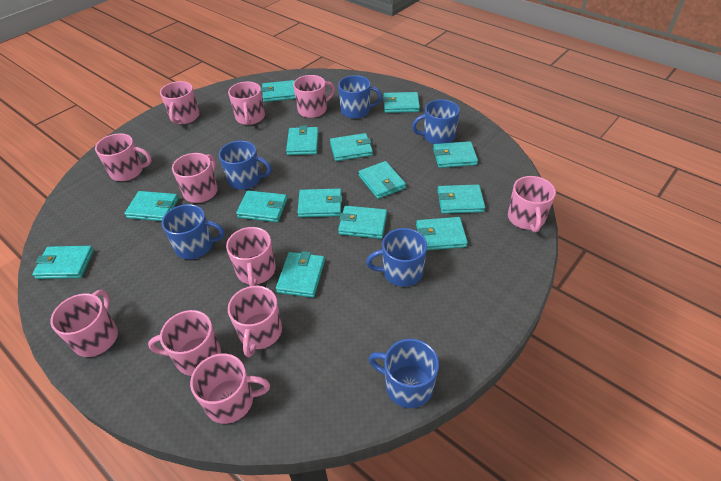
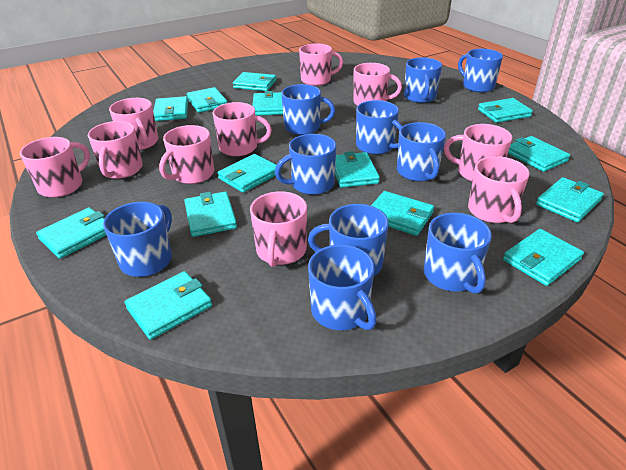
blue mug: 6 -> 10
pink mug: 11 -> 10

